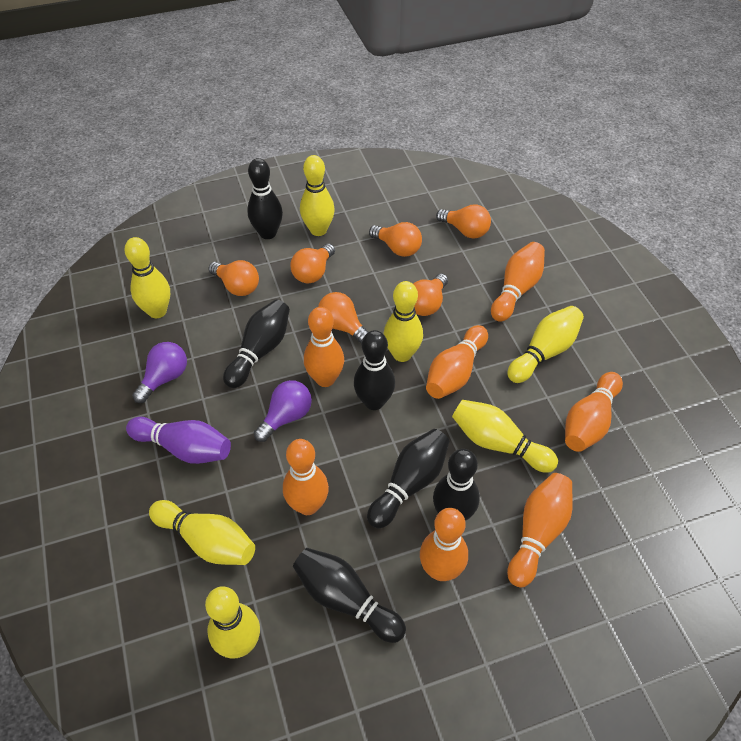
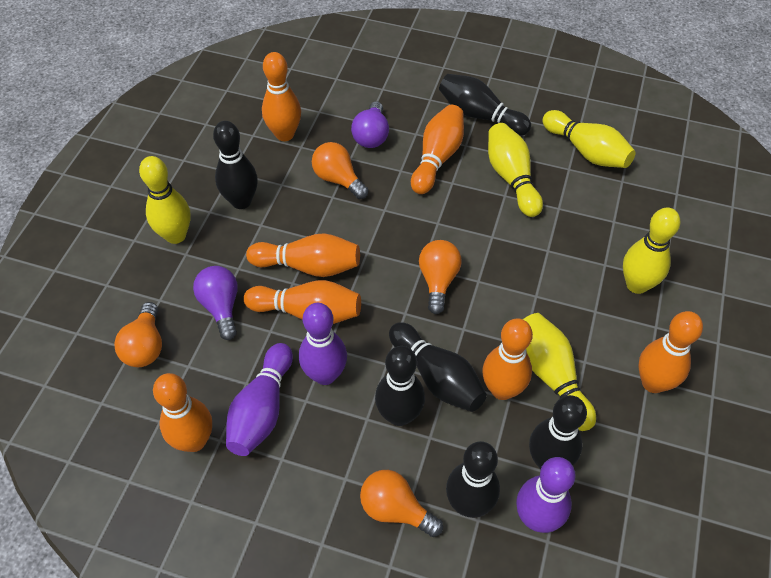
orange light bulb: 6 -> 4
purple bowling pin: 1 -> 3
yellow bowling pin: 7 -> 5

